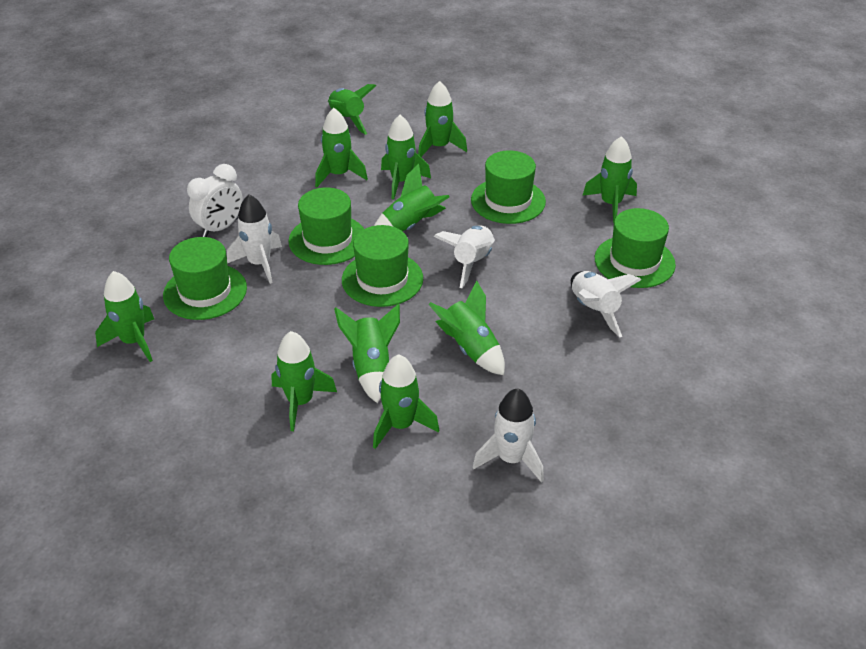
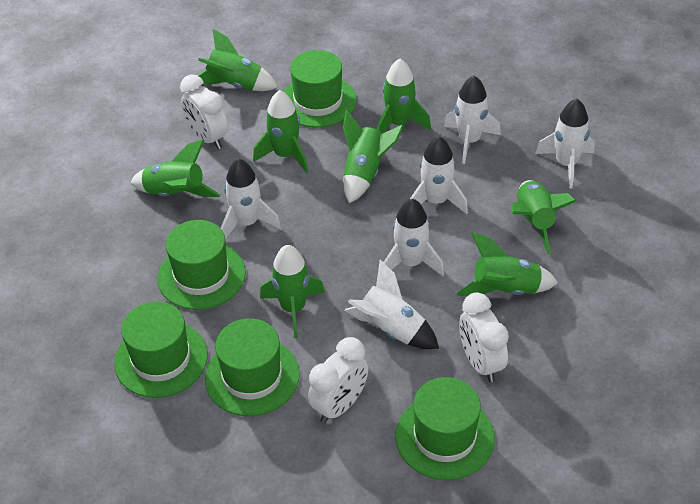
green rocket: 11 -> 8
white clock: 1 -> 3
white rocket: 4 -> 6

